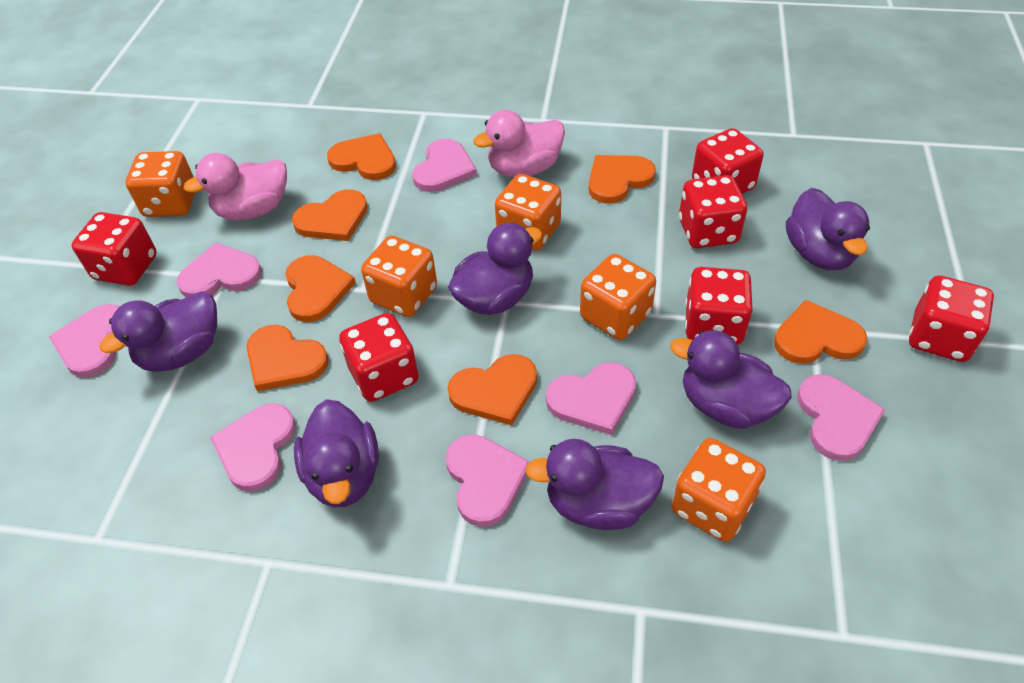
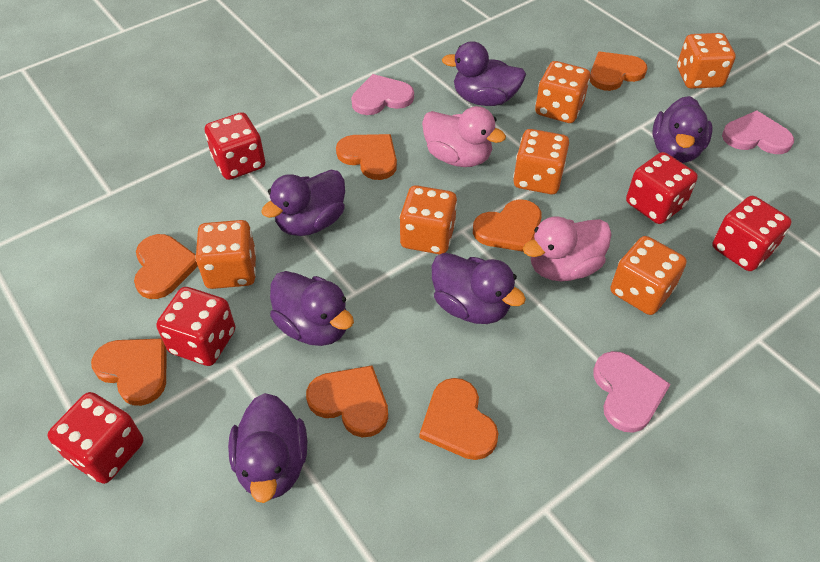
orange dice: 5 -> 6
pink heart: 7 -> 3
red dice: 6 -> 5

